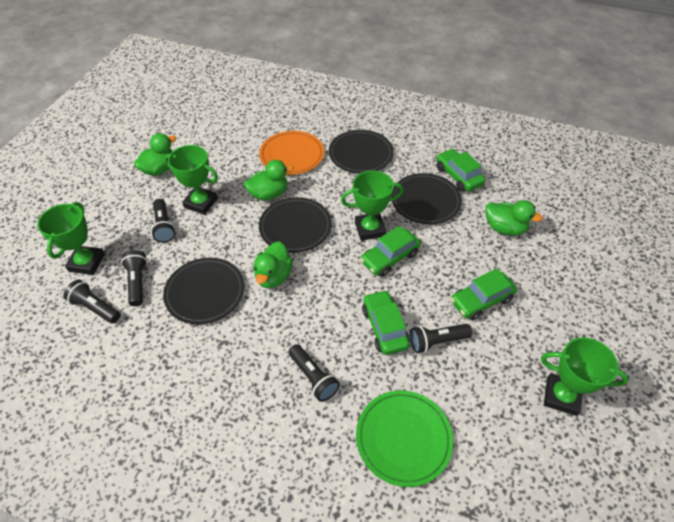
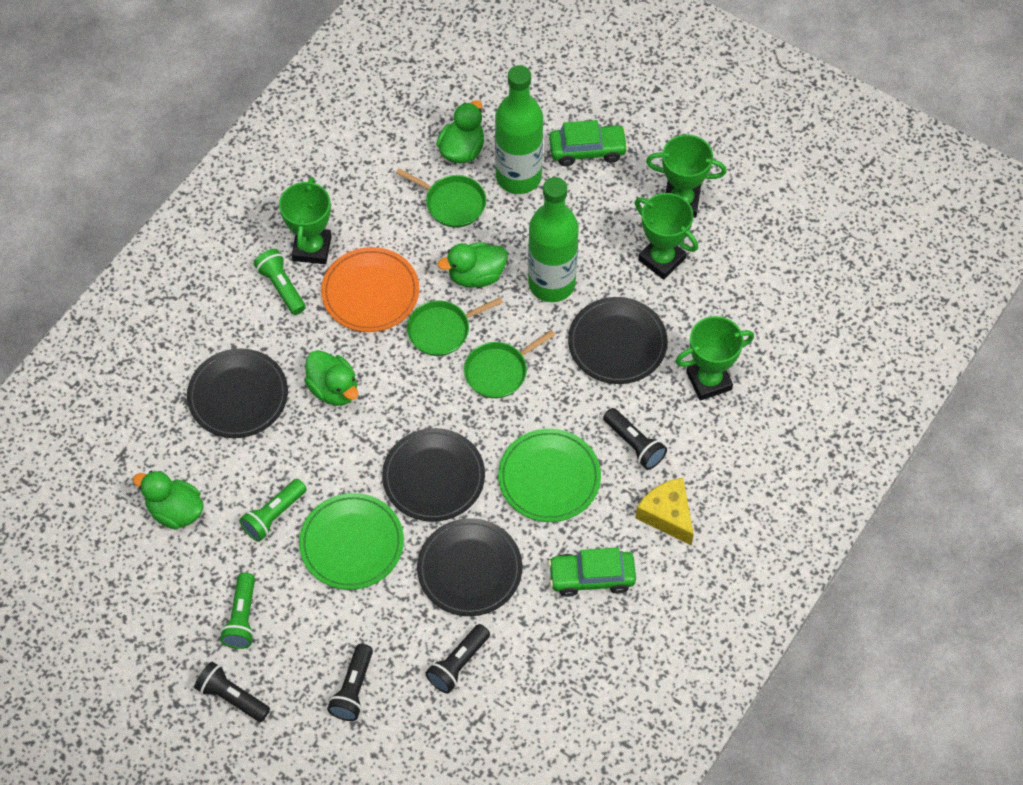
black flashlight: 5 -> 4
green bottle: 0 -> 2
green car: 4 -> 2
green flashlight: 0 -> 3
green pan: 0 -> 3
green plate: 1 -> 2
yellow cheese: 0 -> 1

